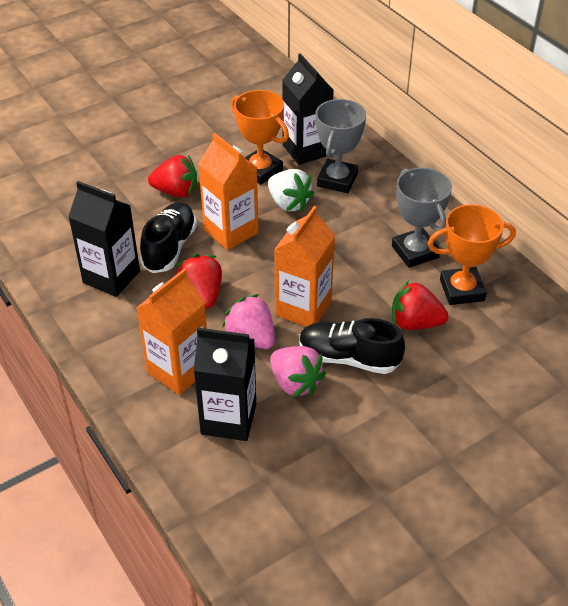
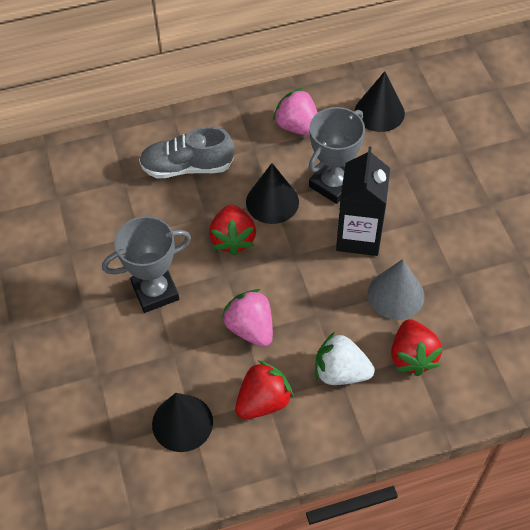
black carton: 3 -> 1
black cone: 0 -> 3
black shoe: 2 -> 0
grey cone: 0 -> 1
grey shoe: 0 -> 1
orange carton: 3 -> 0
orange trophy: 2 -> 0

